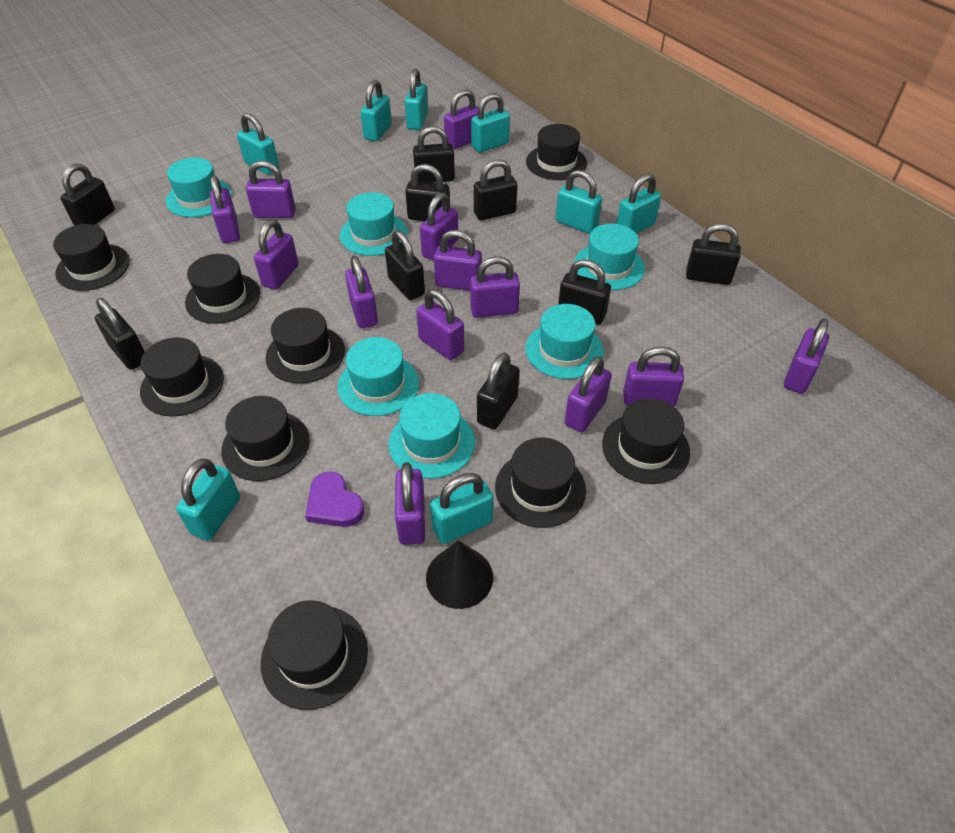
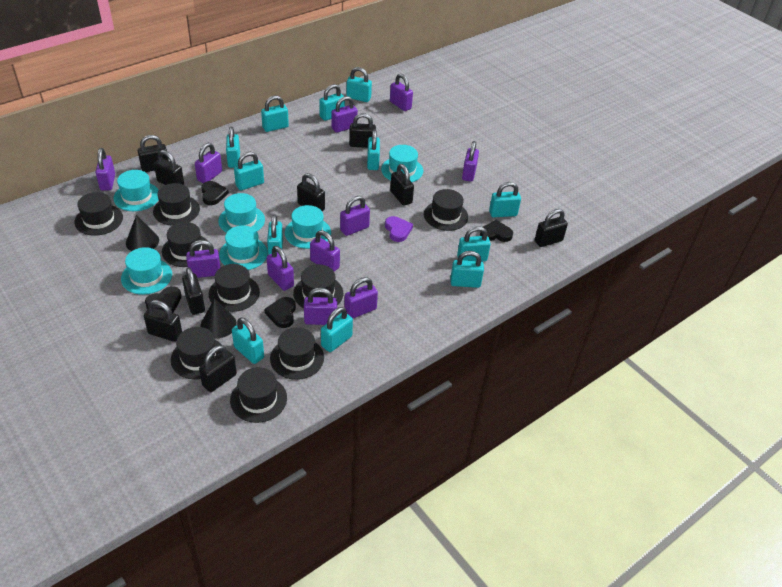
black cone: 1 -> 2
black heart: 0 -> 4
purple padlock: 13 -> 11
turquoise padlock: 8 -> 12

